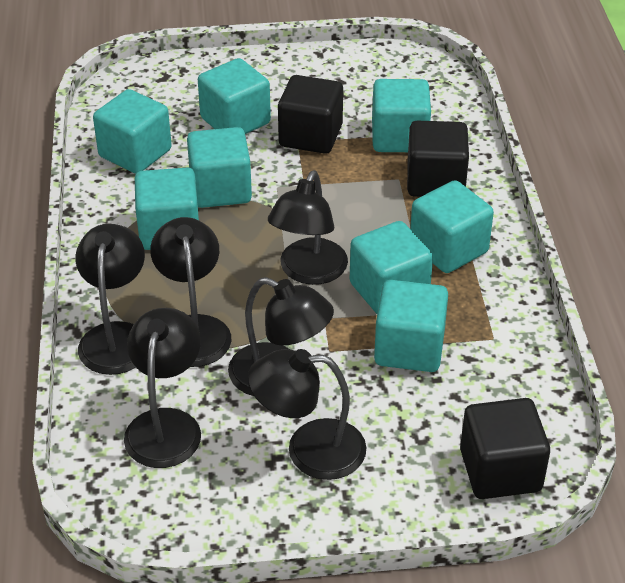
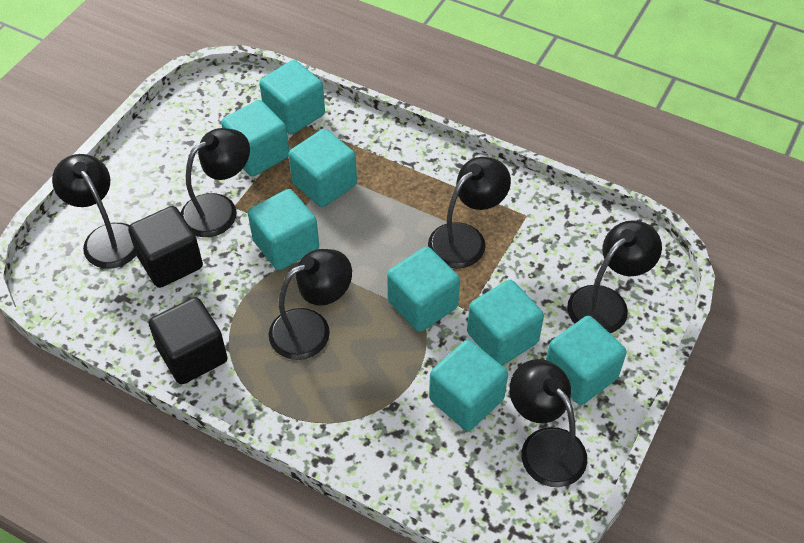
black cube: 3 -> 2

